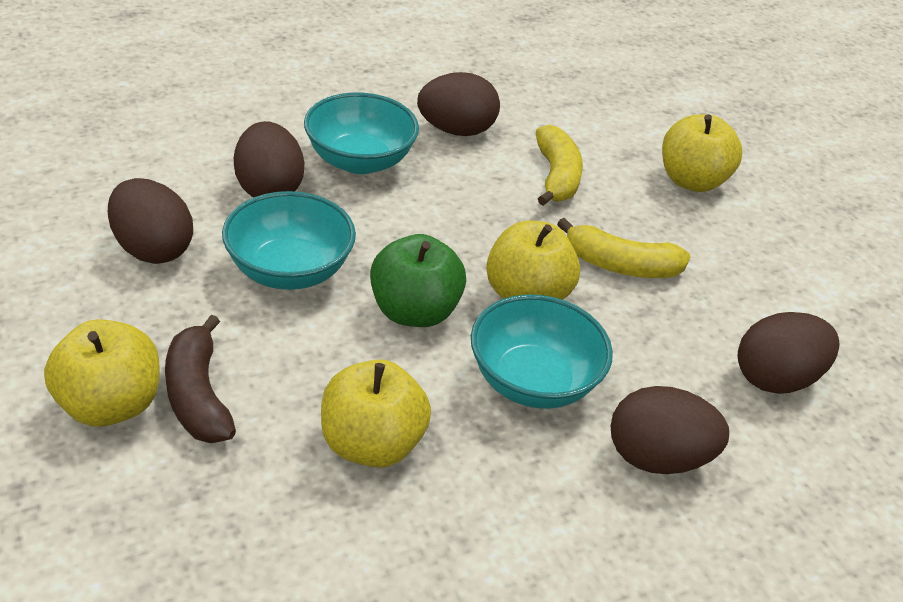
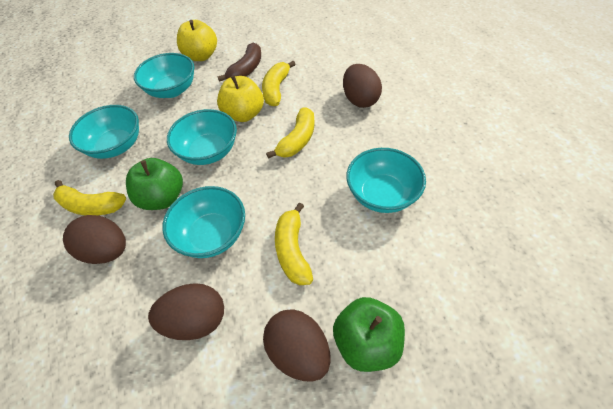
brown egg: 5 -> 4
green apple: 1 -> 2
turquoise bowl: 3 -> 5
yellow apple: 4 -> 2
yellow banana: 2 -> 4

